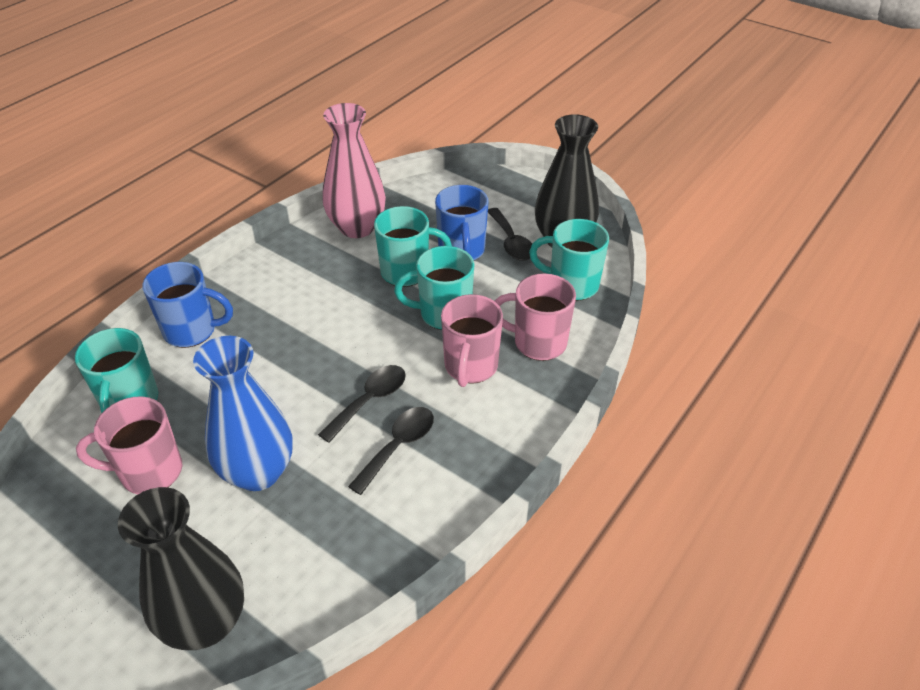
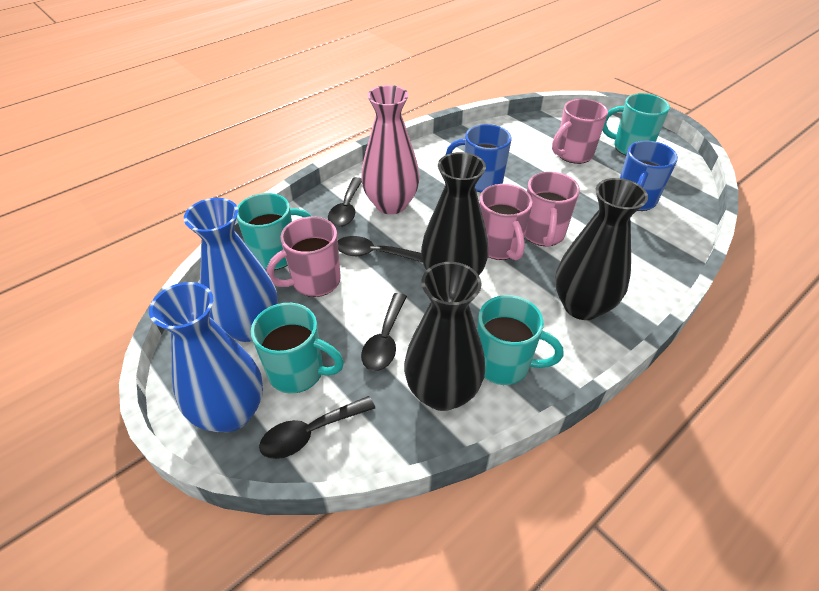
black spoon: 3 -> 4
black vase: 2 -> 3
blue vase: 1 -> 2
pink mug: 3 -> 4

